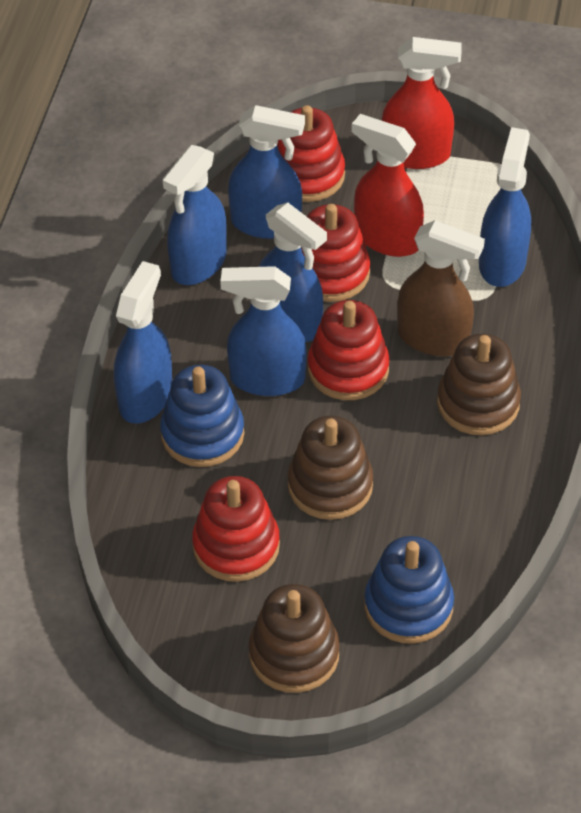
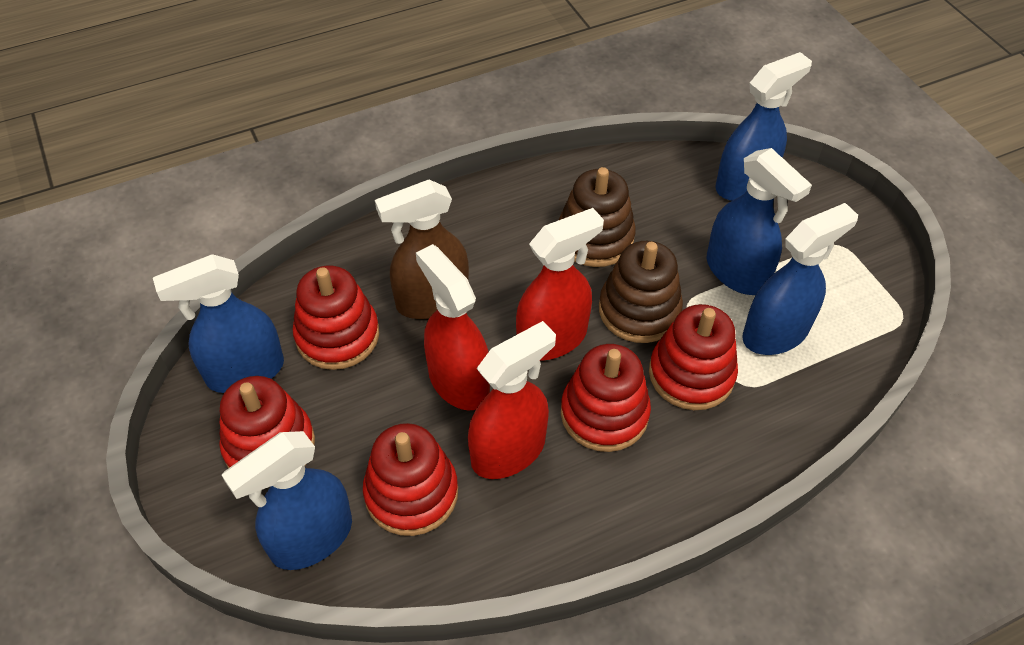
blue spray bottle: 6 -> 5
blue stacking toy: 2 -> 0
brown stacking toy: 3 -> 2
red spray bottle: 2 -> 3
red stacking toy: 4 -> 5

